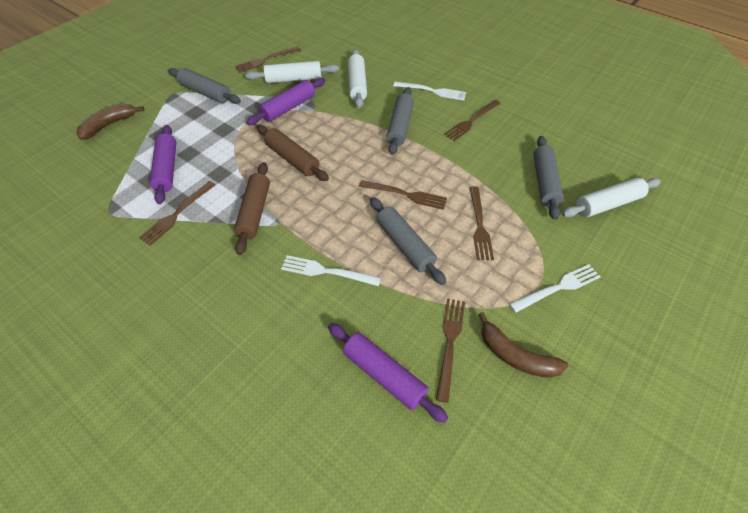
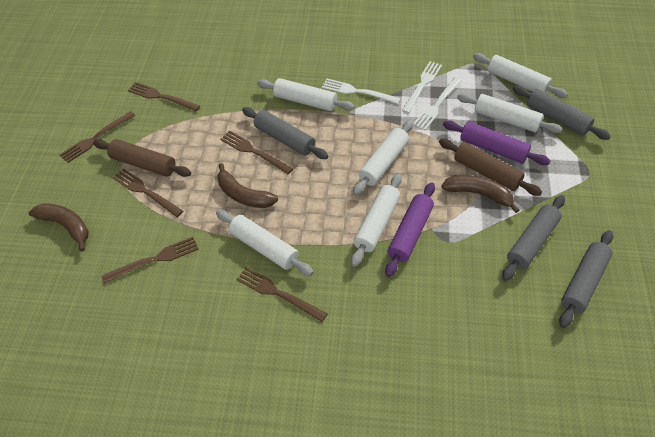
brown banana: 2 -> 3
purple rolling pin: 3 -> 2
white rolling pin: 3 -> 6

